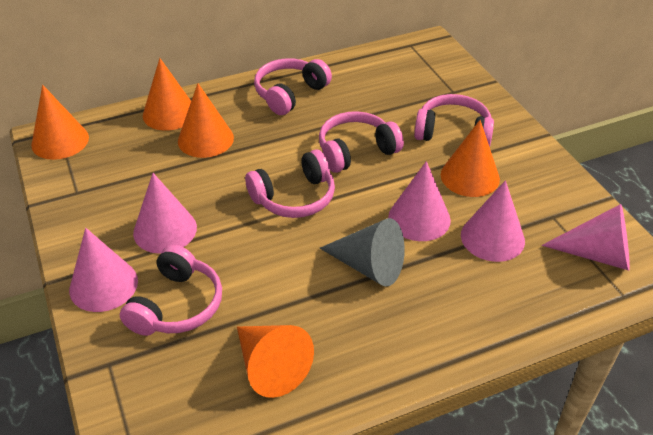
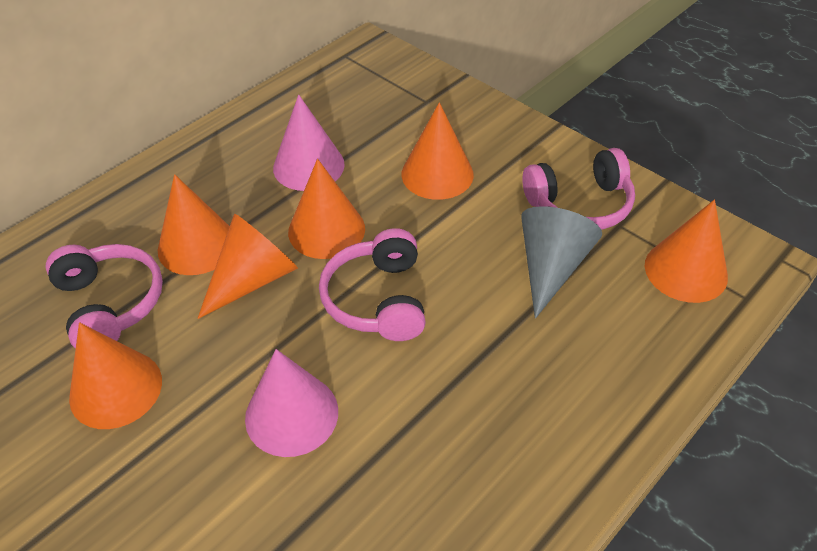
orange cone: 5 -> 6
pink cone: 5 -> 2
pink headphones: 5 -> 3

